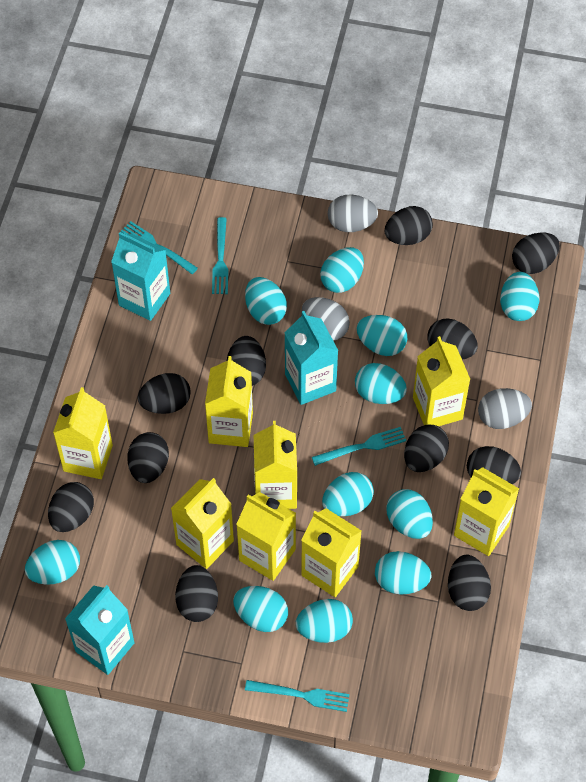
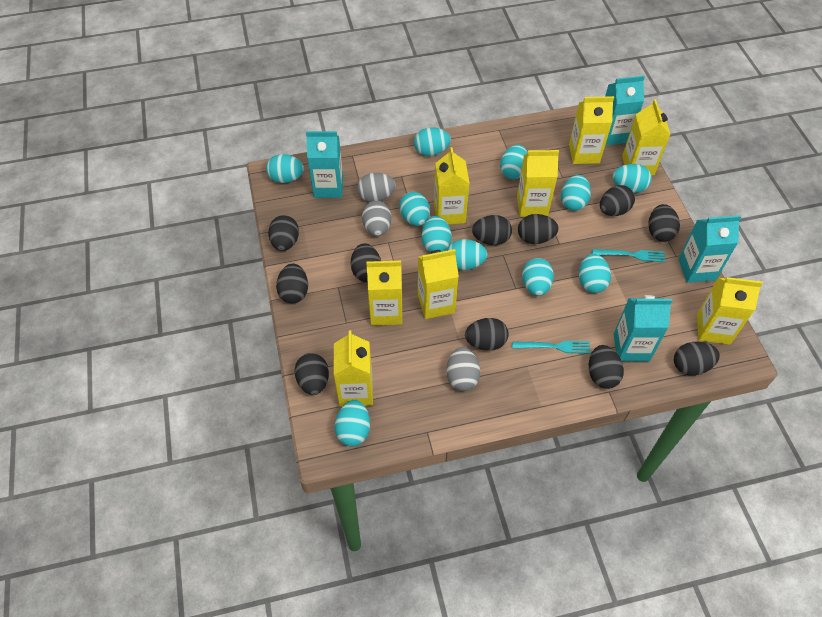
turquoise carton: 3 -> 4
turquoise fork: 4 -> 2

